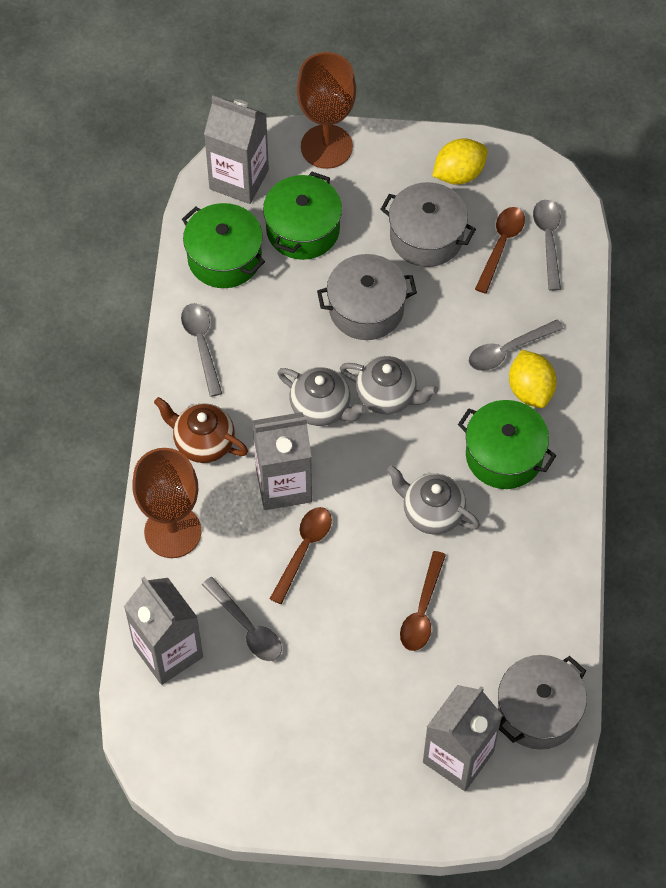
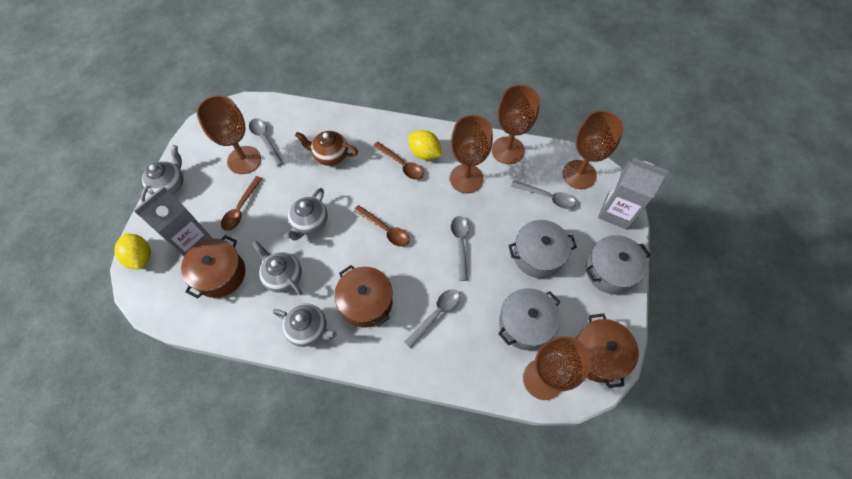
brown goblet: 2 -> 5
brown pot: 0 -> 3
green pot: 3 -> 0
grey carton: 4 -> 2
grey teapot: 3 -> 4

